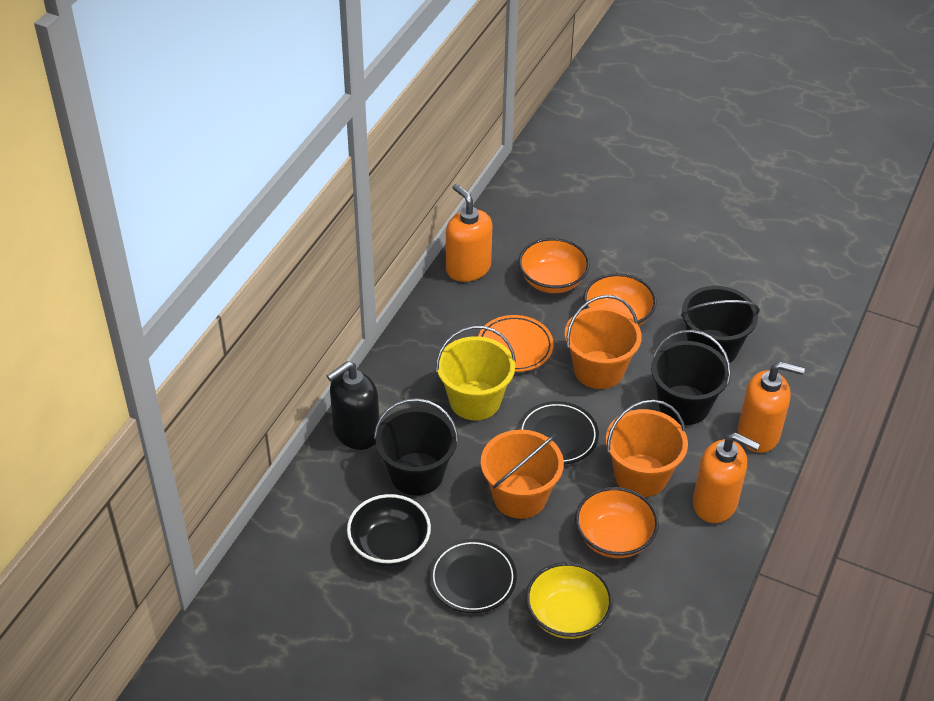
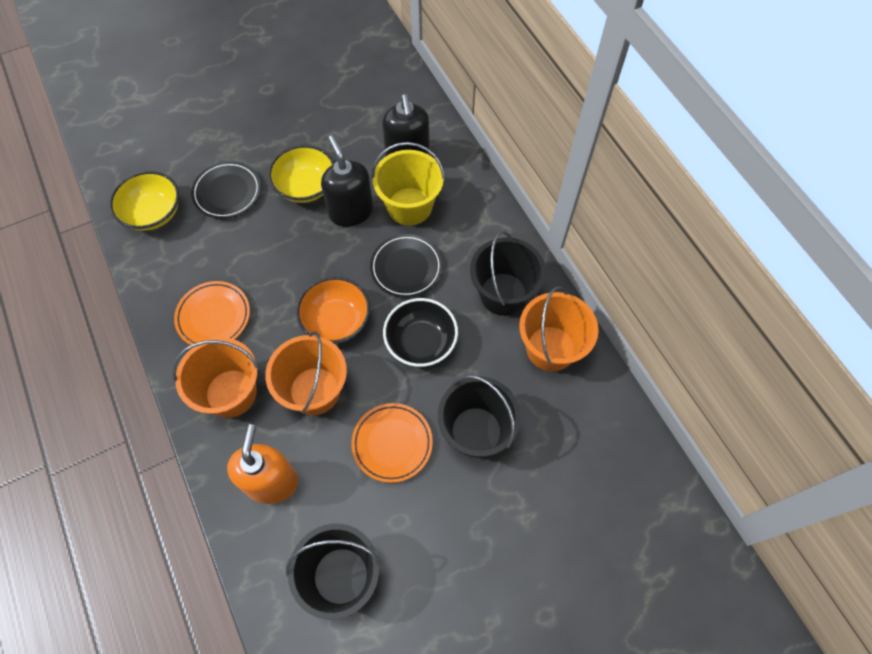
black soap dispenser: 1 -> 2
orange bowl: 3 -> 1
orange plate: 1 -> 2
orange soap dispenser: 3 -> 1
yellow bowl: 1 -> 2

